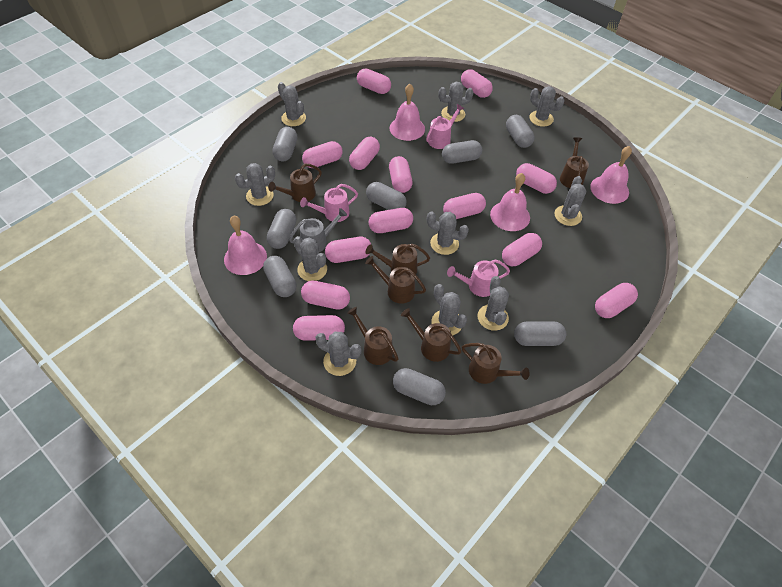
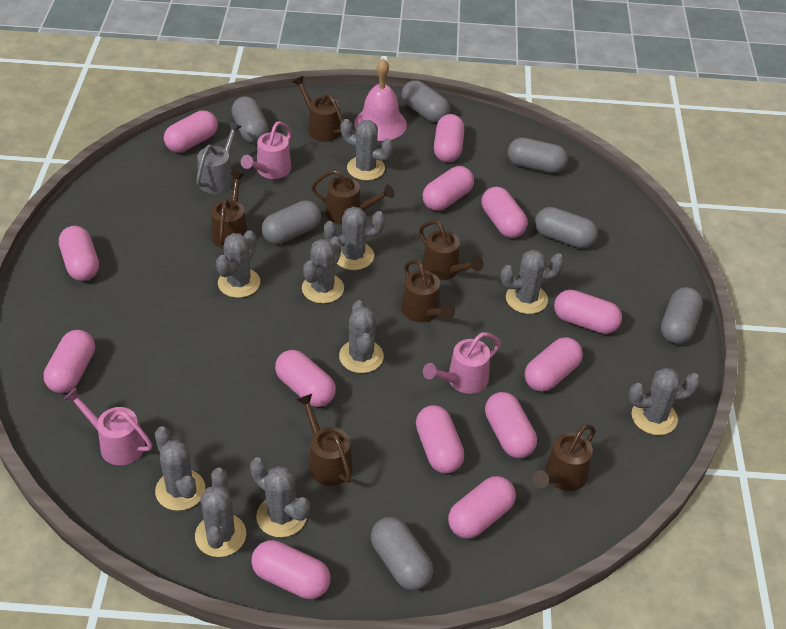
grey capsule: 8 -> 7
pink bell: 4 -> 1

